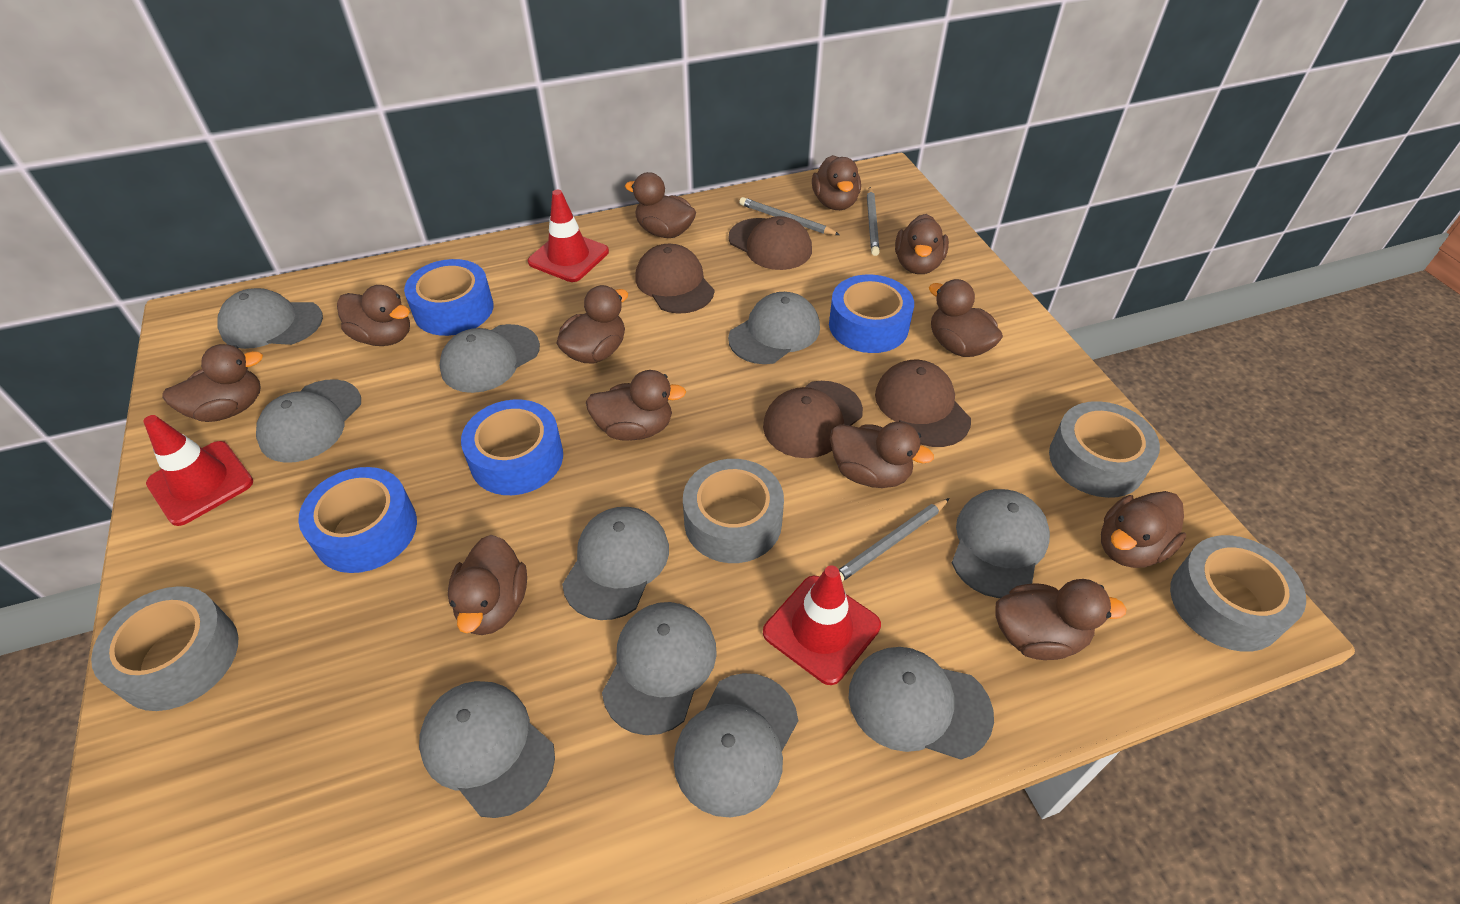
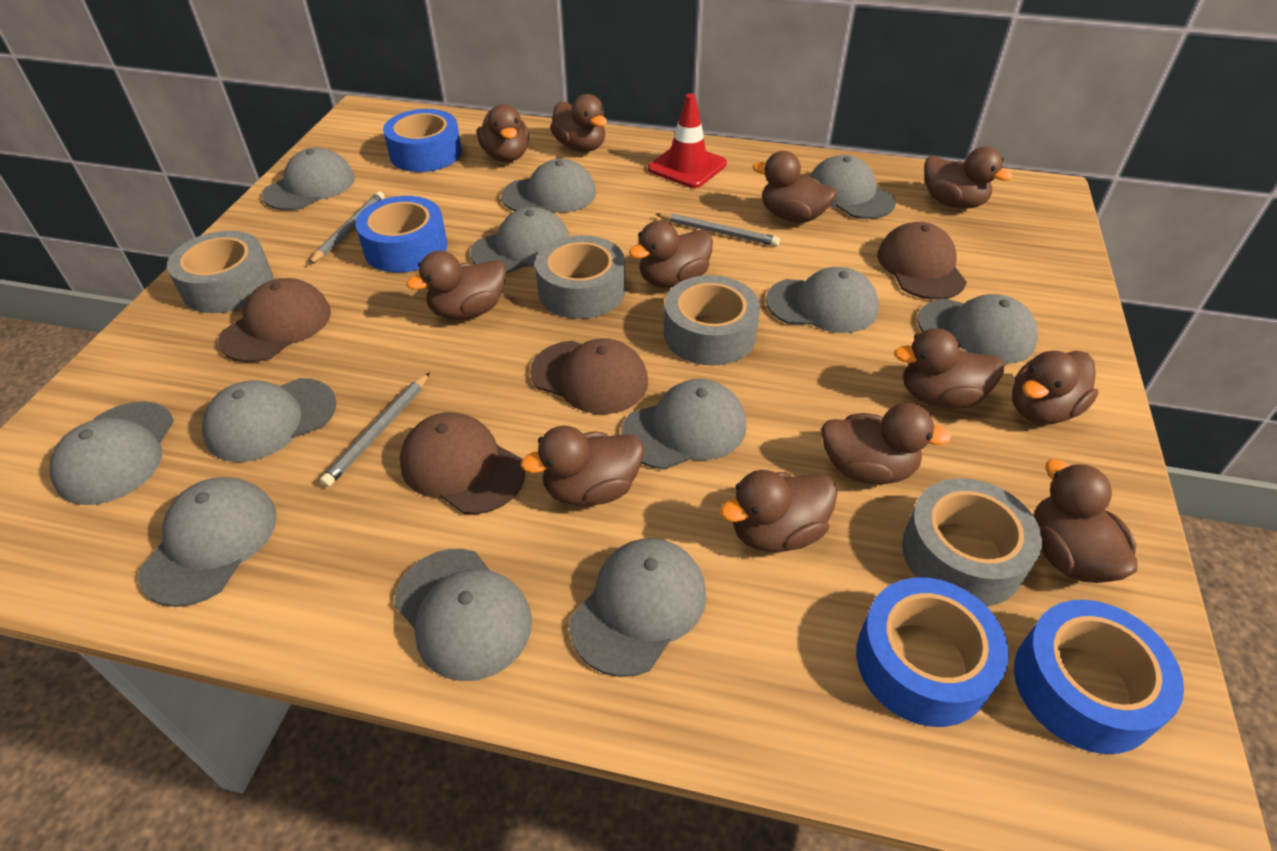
grey cap: 10 -> 12
red traffic cone: 3 -> 1

